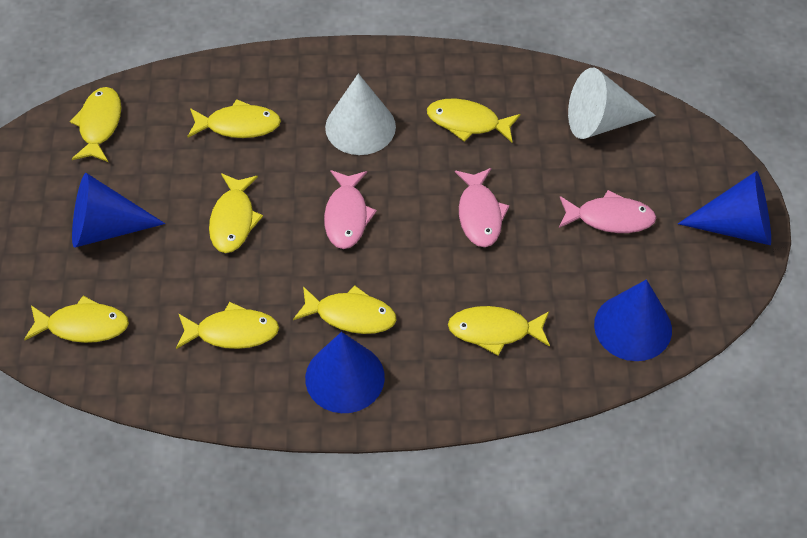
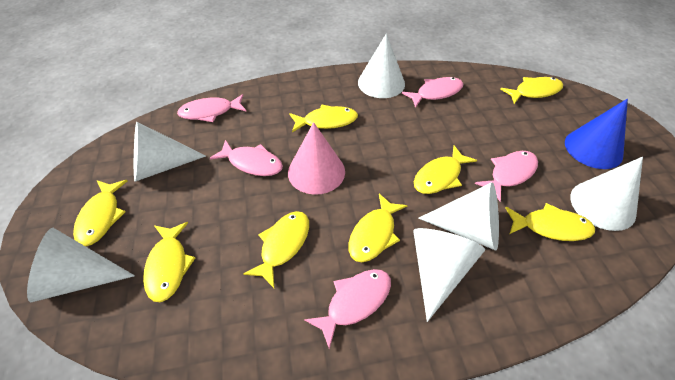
blue cone: 4 -> 1
pink cone: 0 -> 1
pink fish: 3 -> 5
white cone: 2 -> 6

